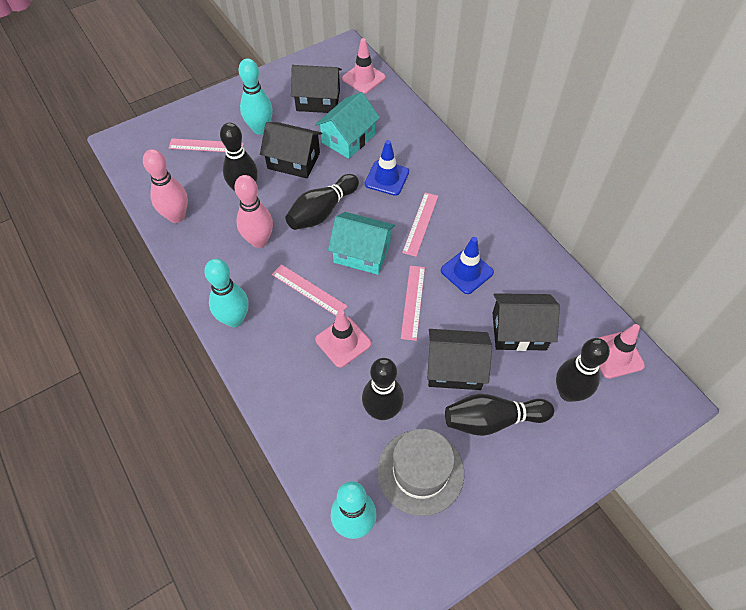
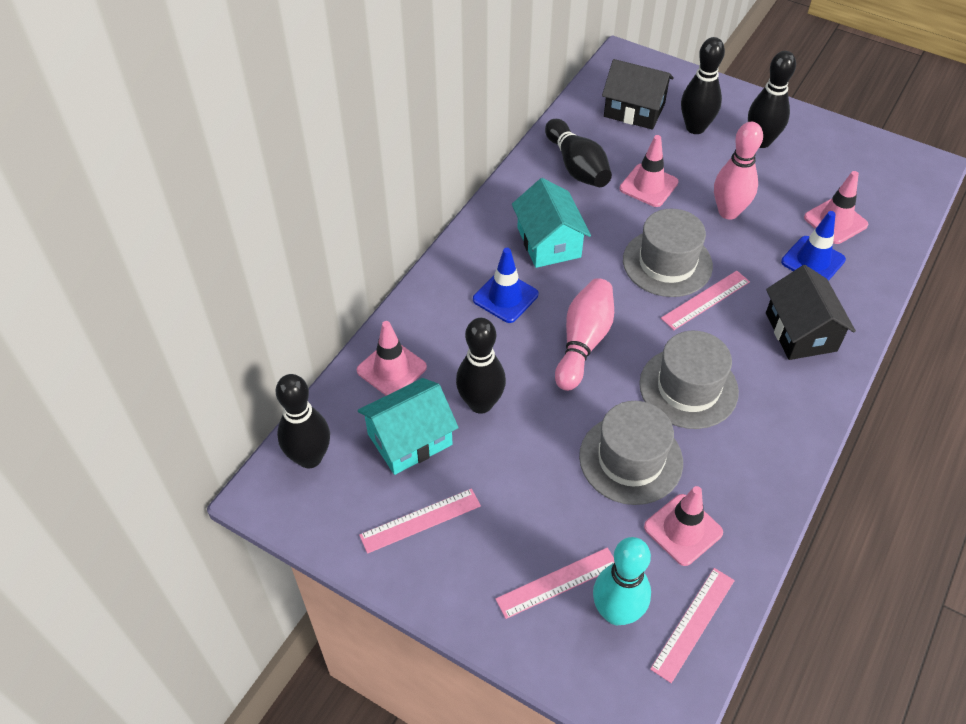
black house: 4 -> 2
grey hat: 1 -> 3
pink traffic cone: 3 -> 4
turquoise bowling pin: 3 -> 1

